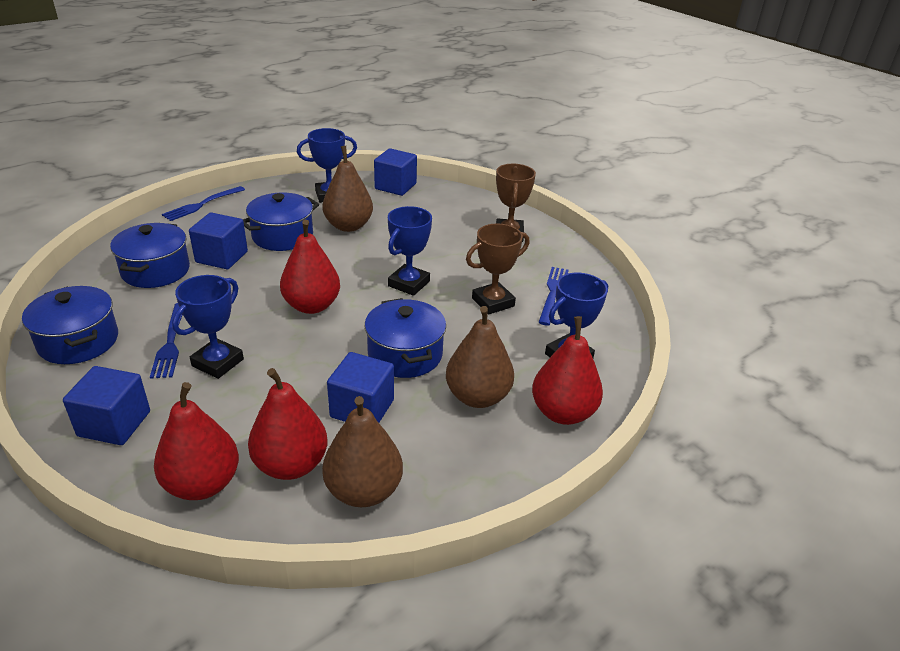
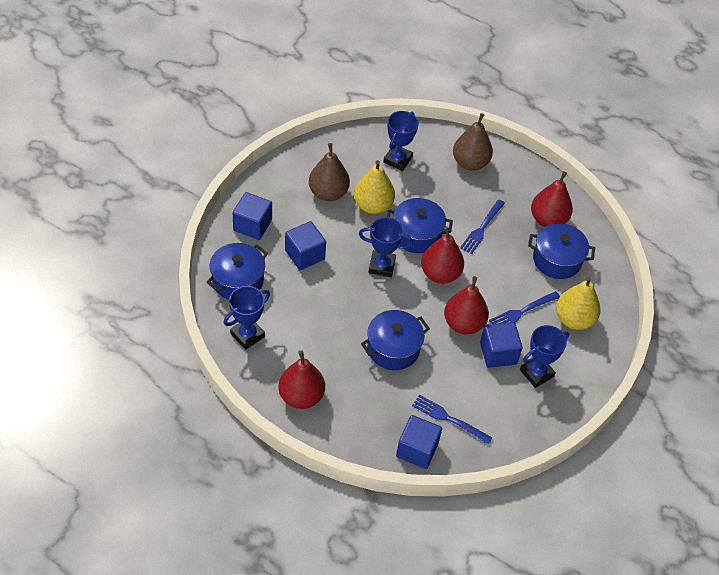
brown pear: 3 -> 2
brown trophy: 2 -> 0
yellow pear: 0 -> 2

